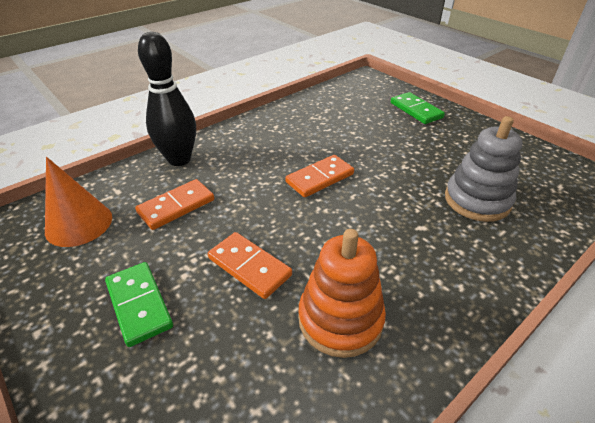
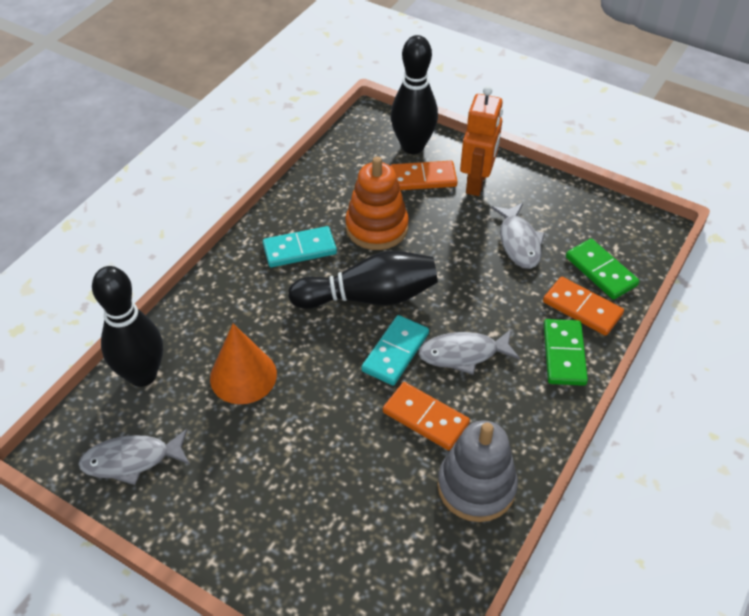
black bowling pin: 1 -> 3
grey fish: 0 -> 3
orange robot: 0 -> 1
turquoise domino: 0 -> 2

